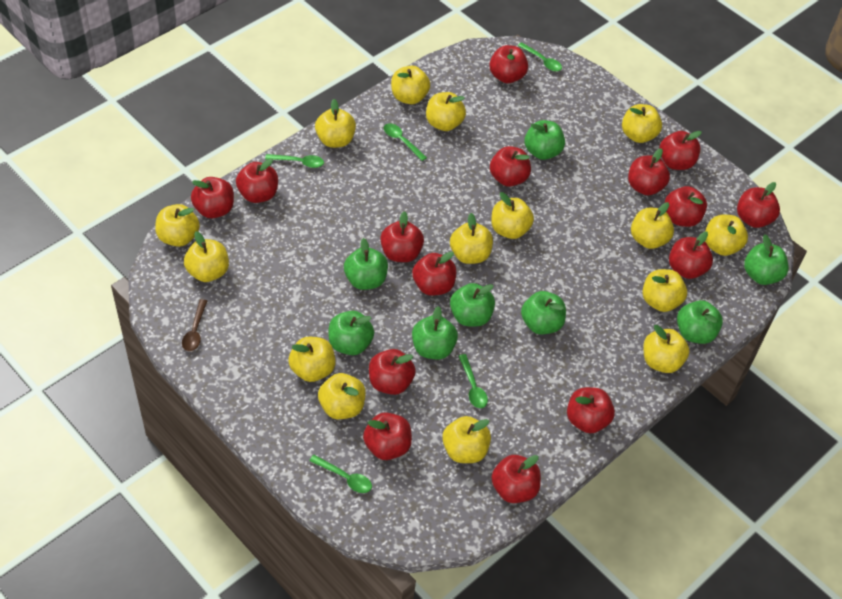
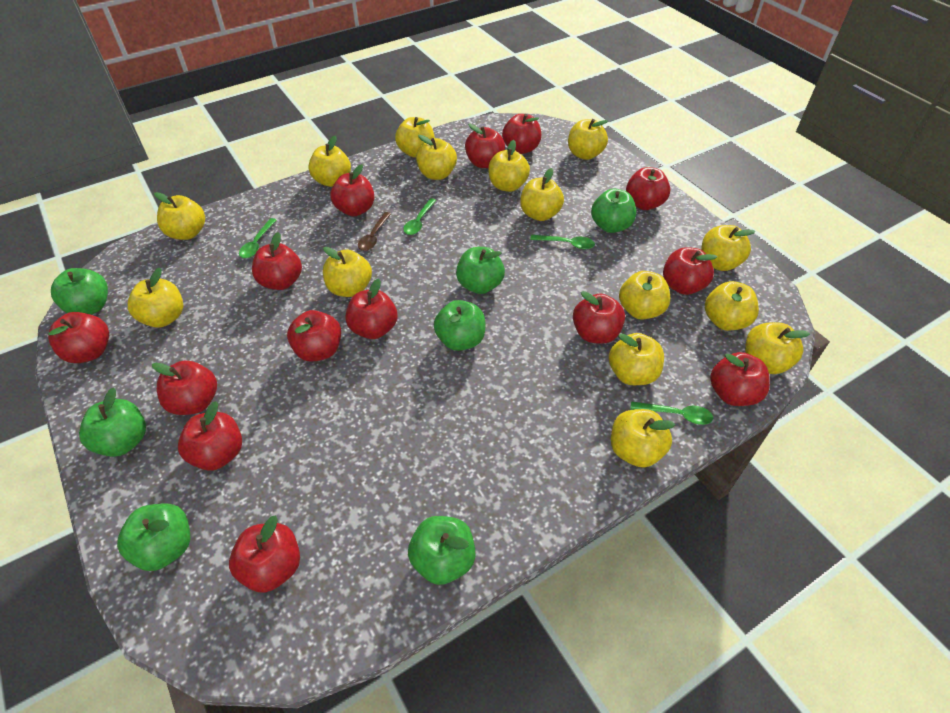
green apple: 8 -> 7
green spoon: 5 -> 4
red apple: 15 -> 14

